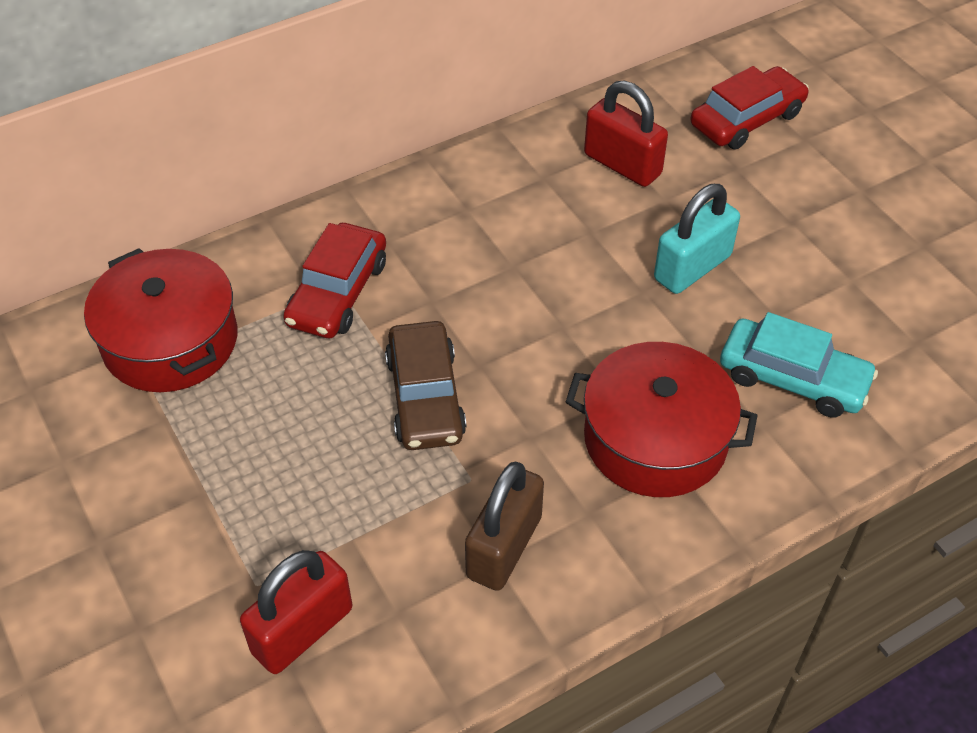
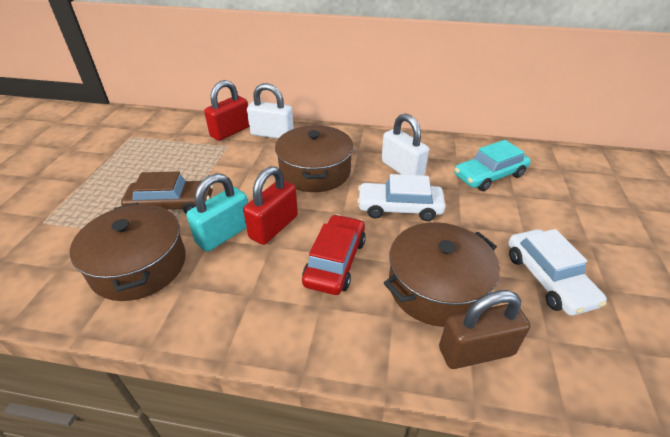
brown pot: 0 -> 3
red car: 2 -> 1
red pot: 2 -> 0
white car: 0 -> 2
white padlock: 0 -> 2

